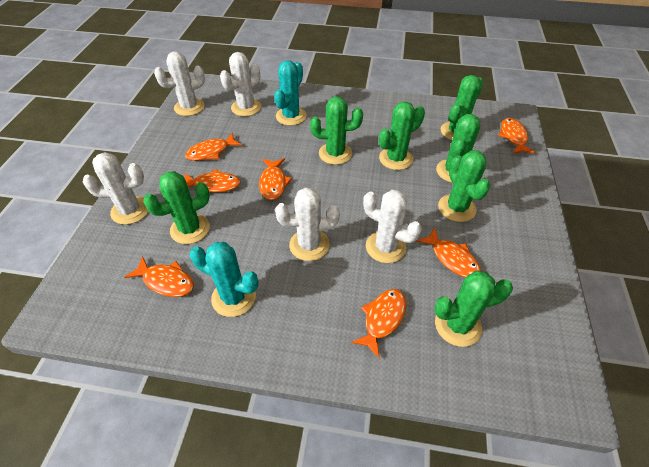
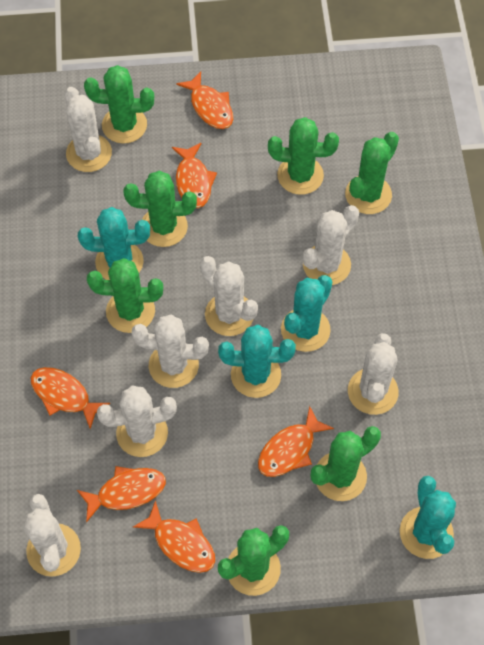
orange fish: 7 -> 6
turquoise cactus: 2 -> 4
white cactus: 5 -> 7

